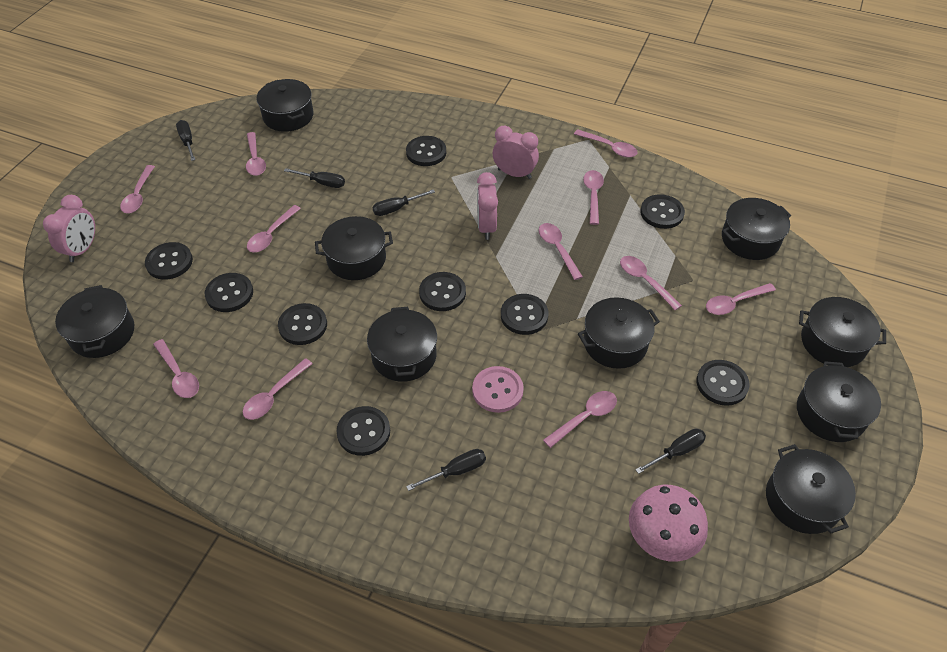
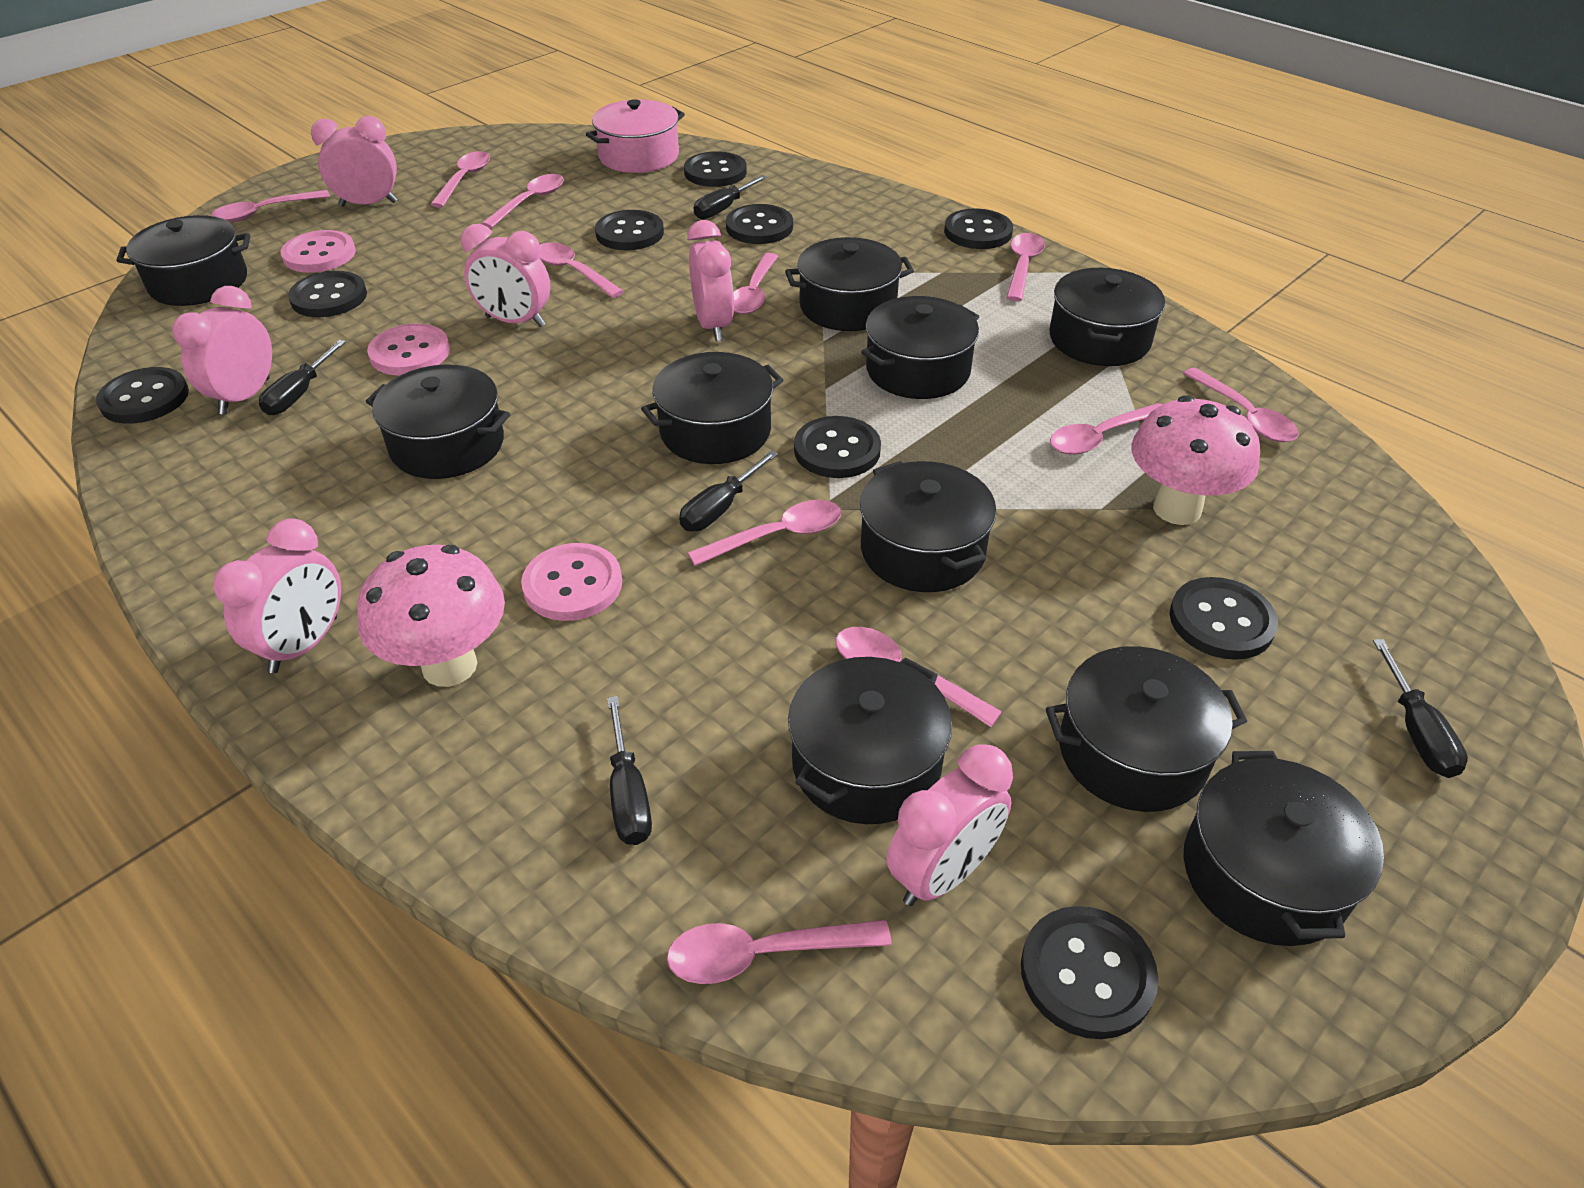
black pot: 9 -> 10
pink button: 1 -> 3
pink clock: 3 -> 6
pink mushroom: 1 -> 2
pink pot: 0 -> 1

